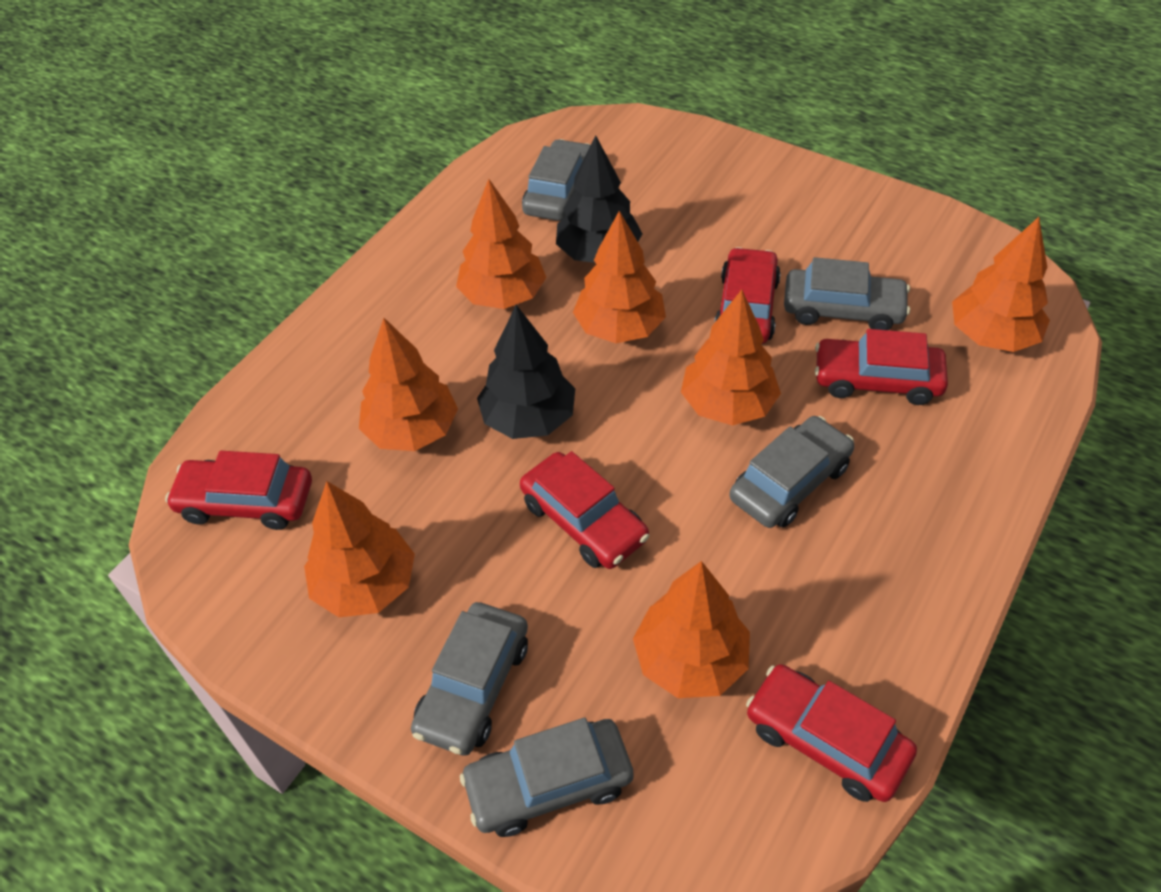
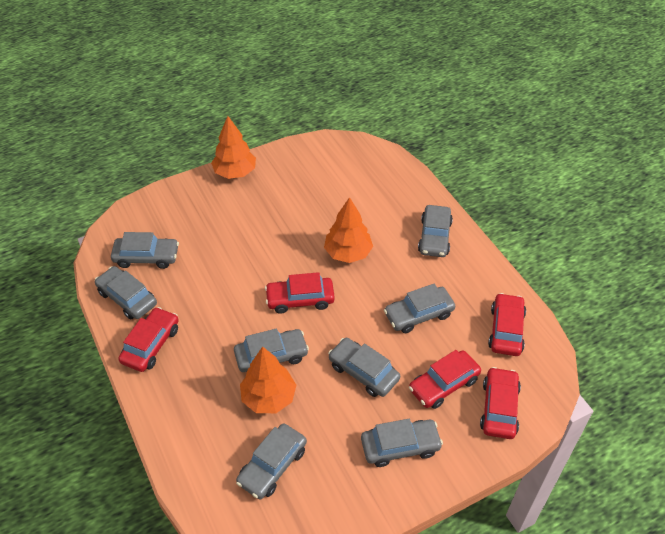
black tree: 2 -> 0
grey car: 5 -> 8
orange tree: 7 -> 3

